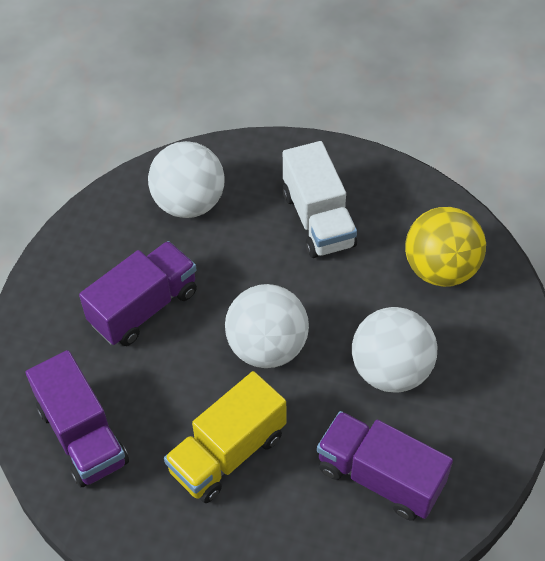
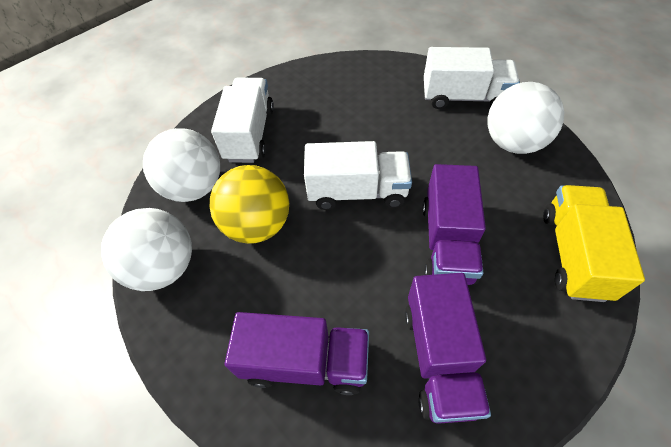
white truck: 1 -> 3

